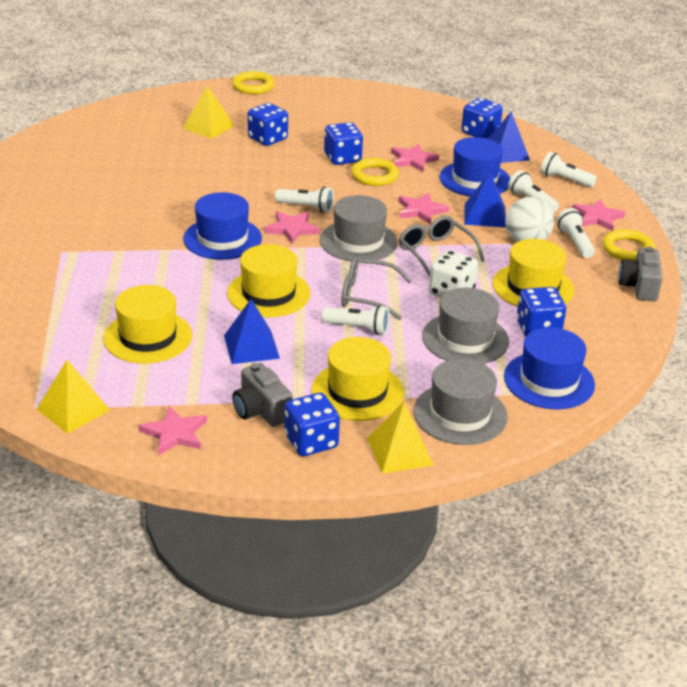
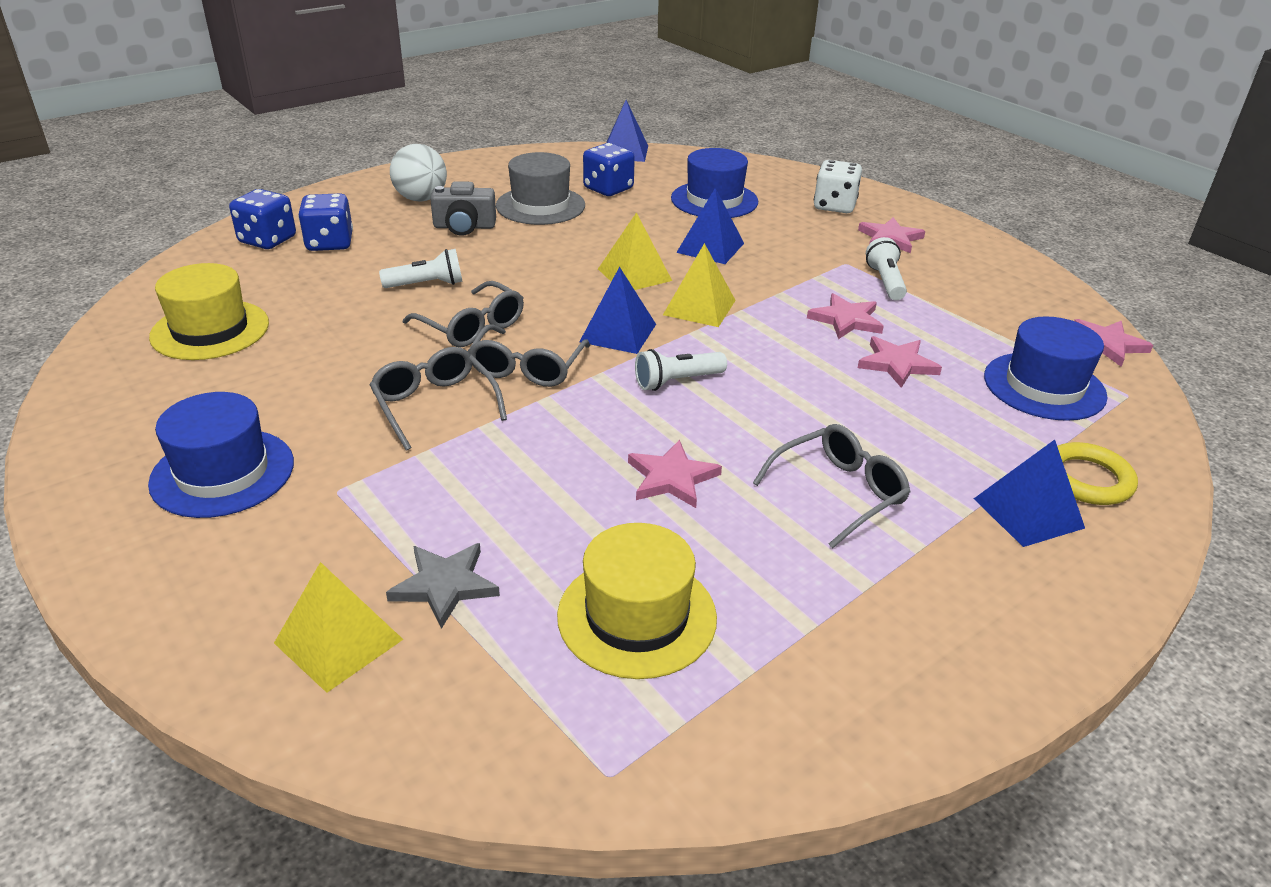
blue dice: 5 -> 3
blue pyramid: 3 -> 4
grey camera: 2 -> 1
grey glasses: 2 -> 4
grey hat: 3 -> 1
grey star: 0 -> 1
white flashlight: 5 -> 3
yellow hat: 4 -> 2
yellow ring: 3 -> 1

